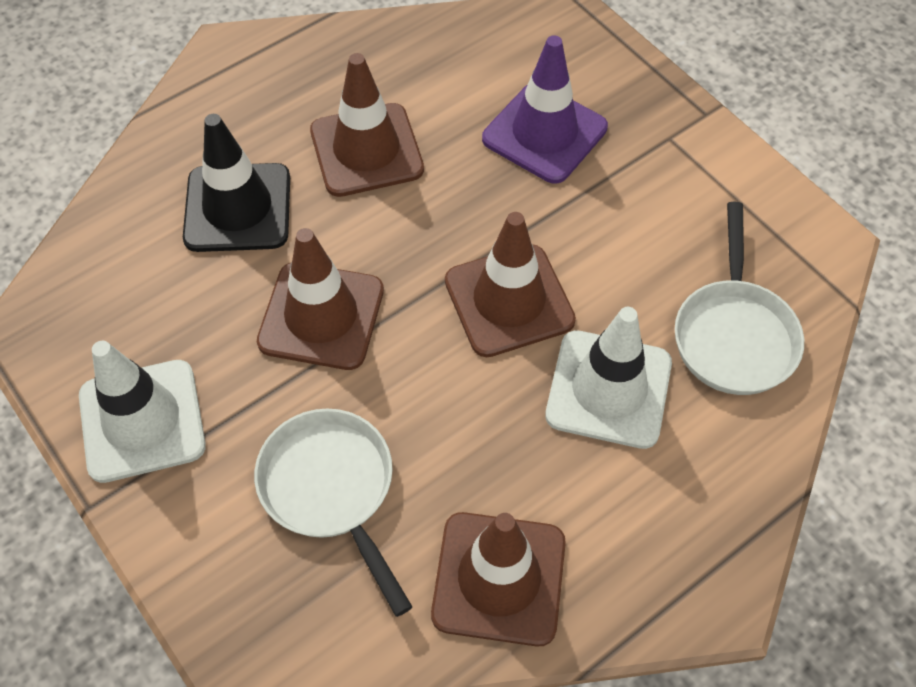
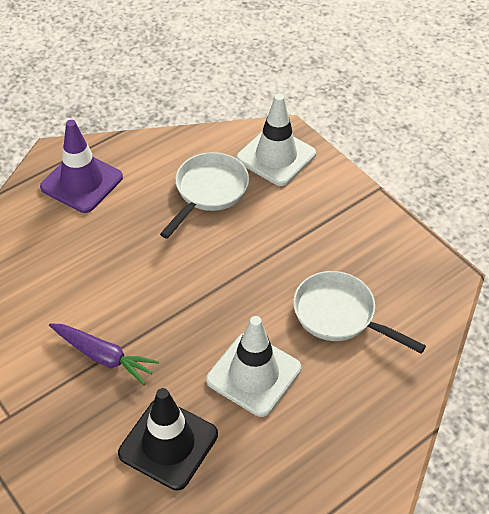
brown traffic cone: 4 -> 0
purple carrot: 0 -> 1

